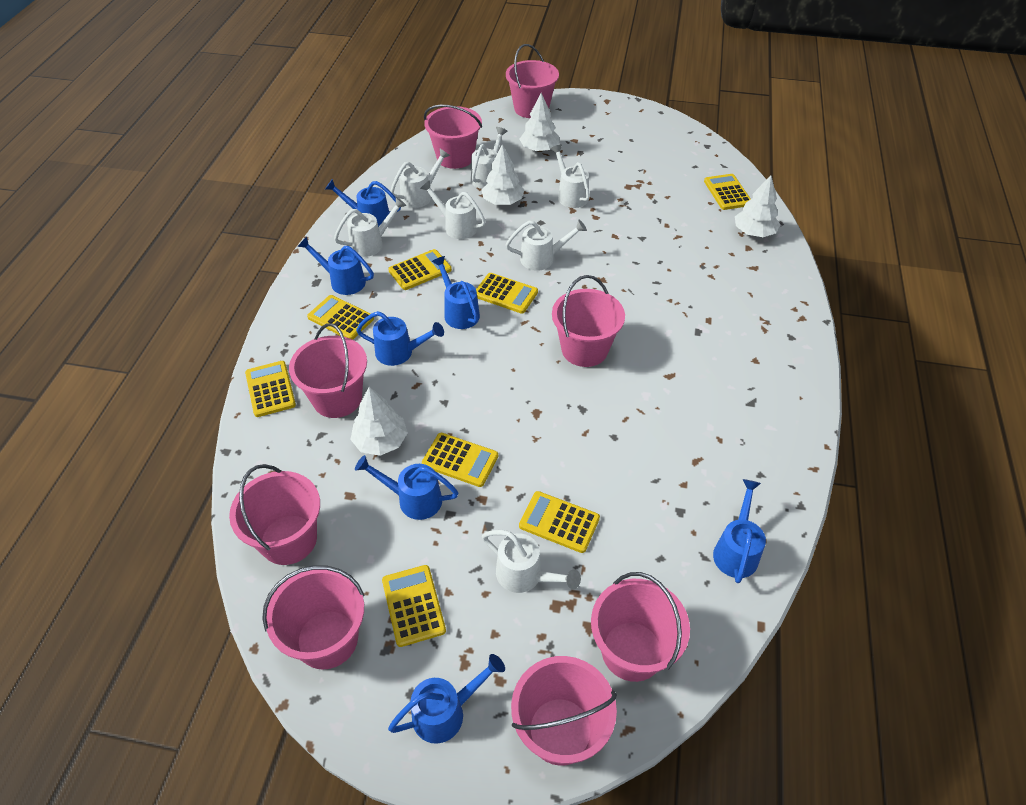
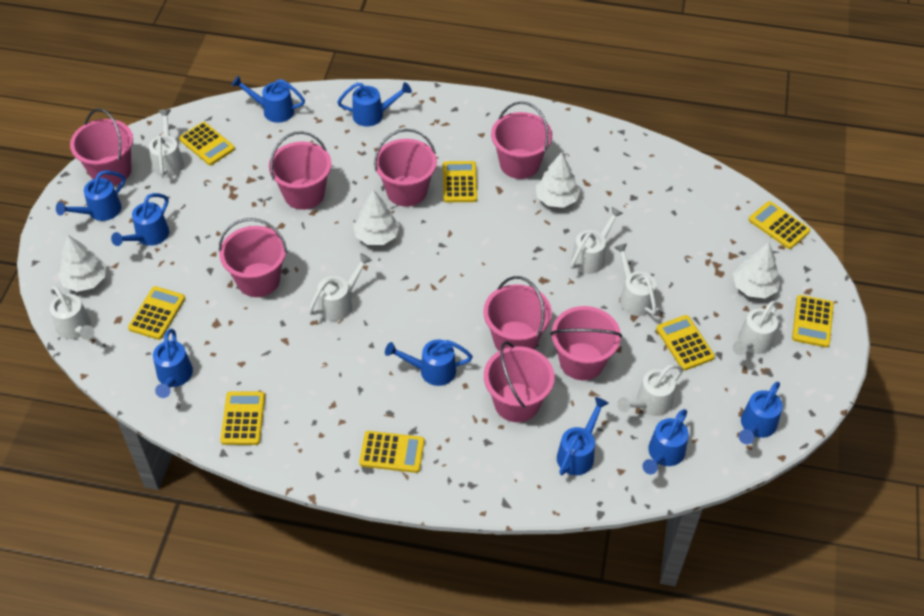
blue watering can: 7 -> 9

